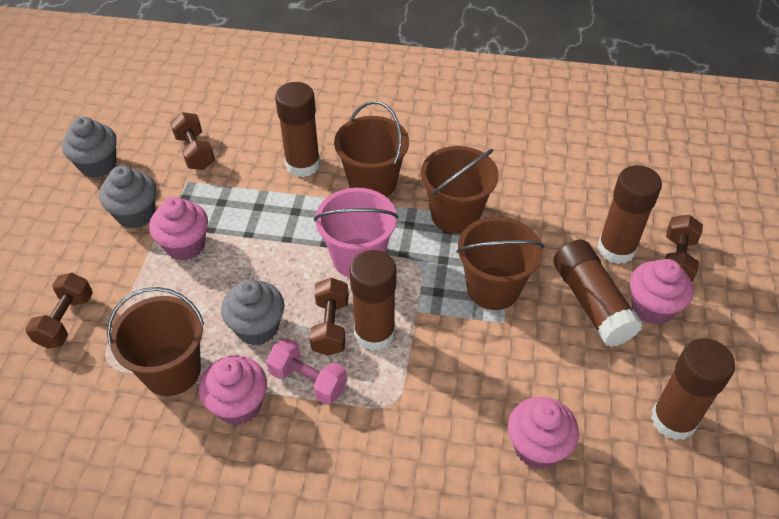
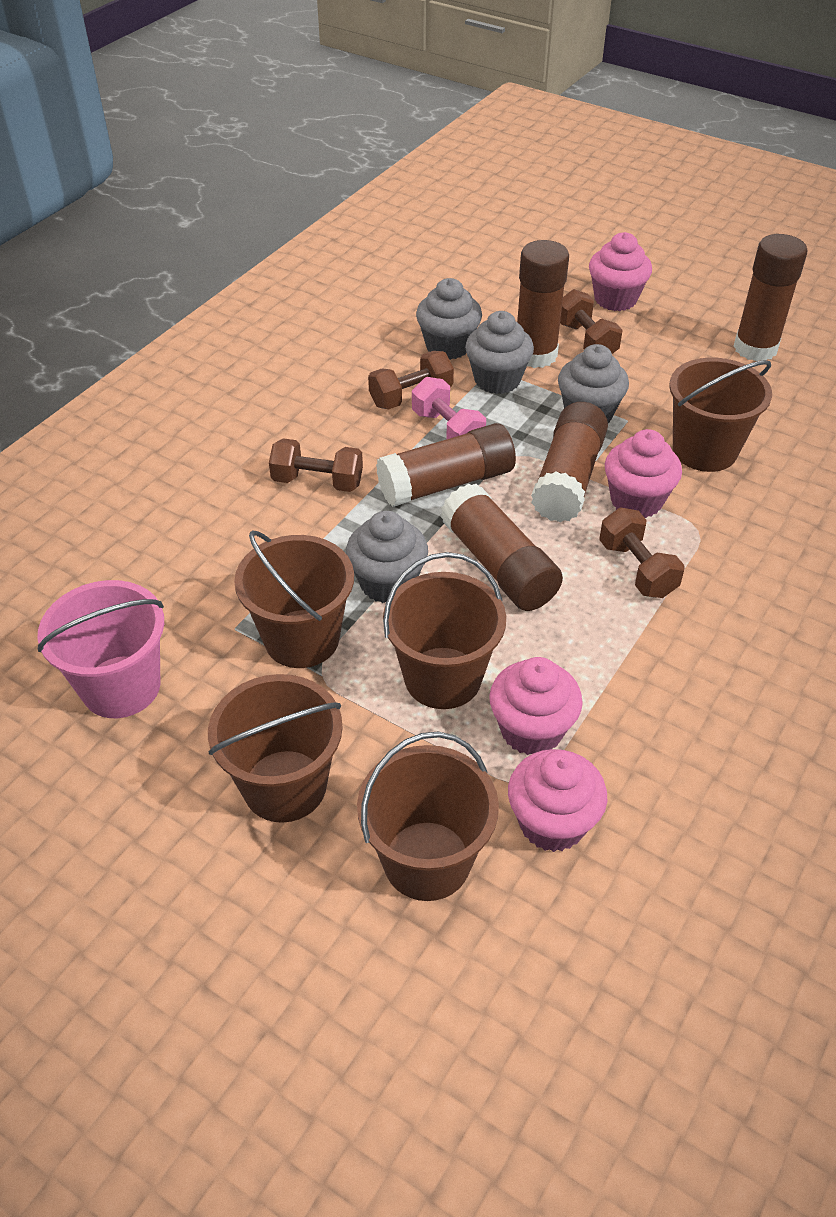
brown bucket: 4 -> 5
grey cupcake: 3 -> 4

